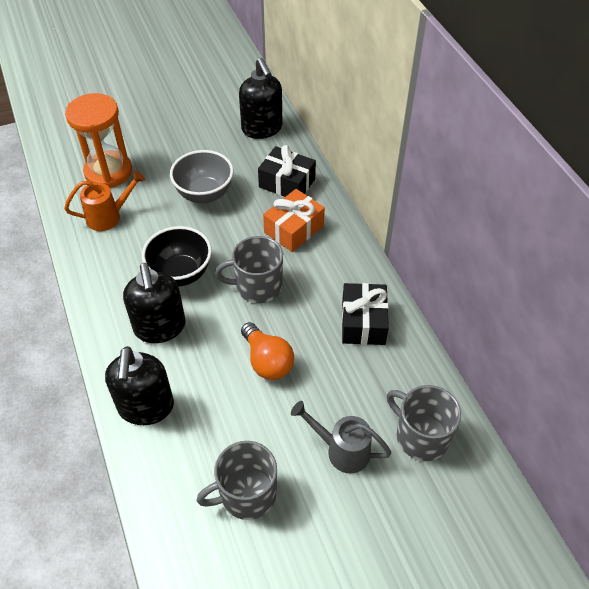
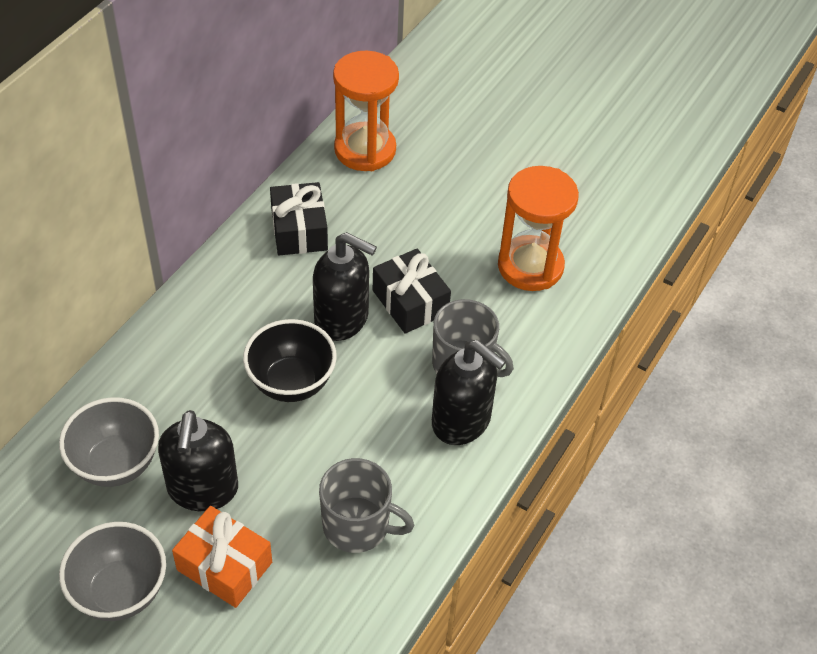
grey bowl: 1 -> 2
grey mug: 3 -> 2
grey watering can: 1 -> 0
orange hourglass: 1 -> 2
orange light bulb: 1 -> 0
orange watering can: 1 -> 0

